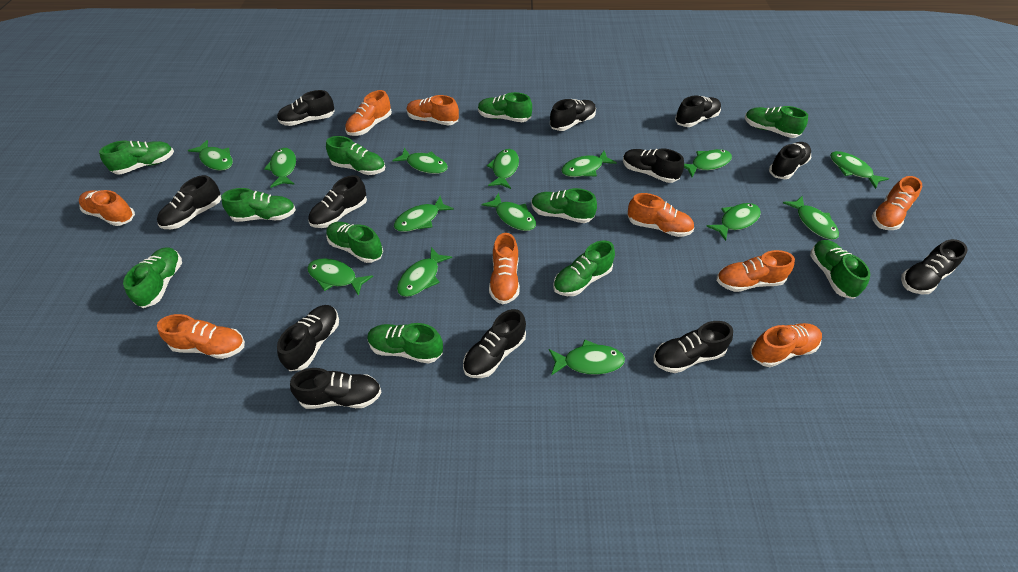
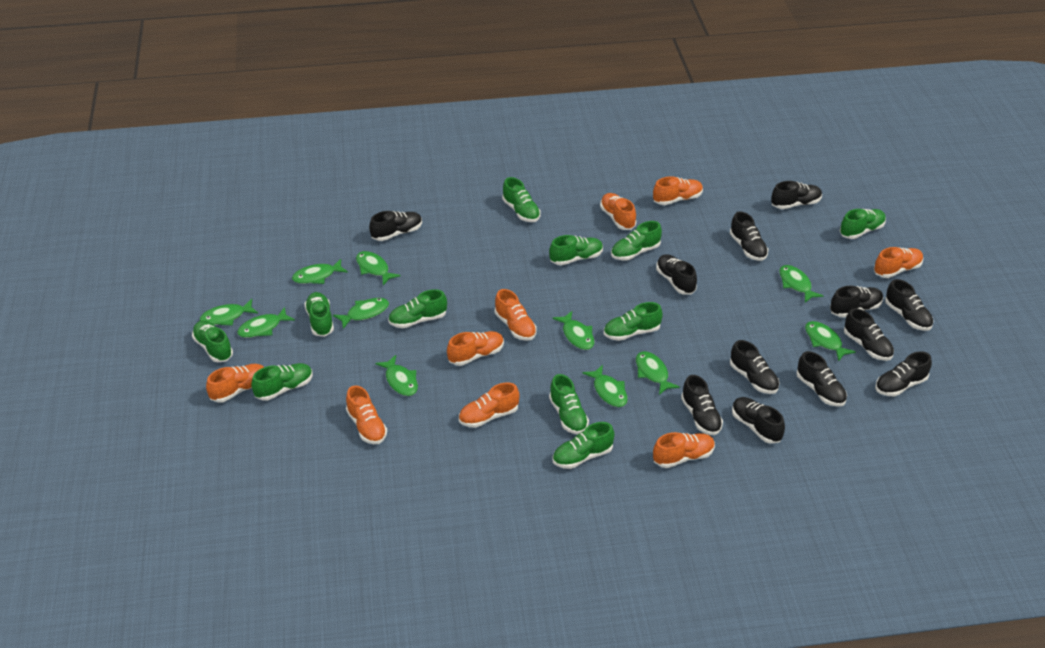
green fish: 14 -> 11

